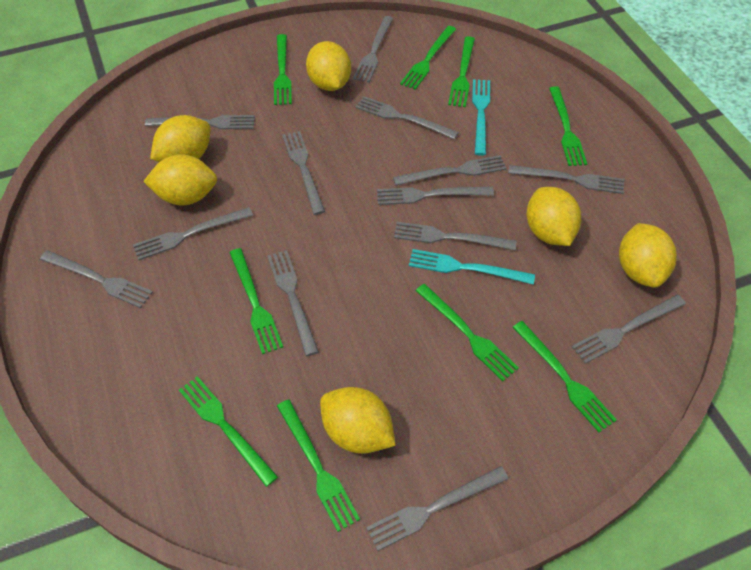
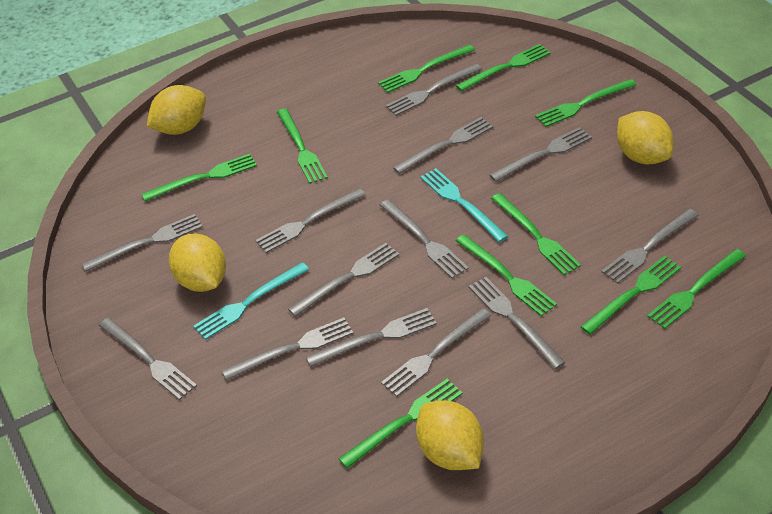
green fork: 9 -> 10
yellow lemon: 6 -> 4

